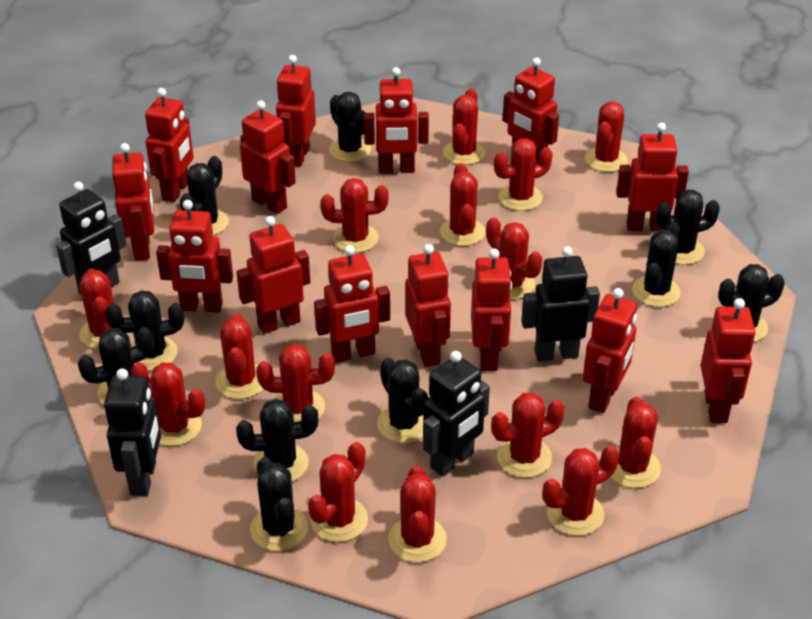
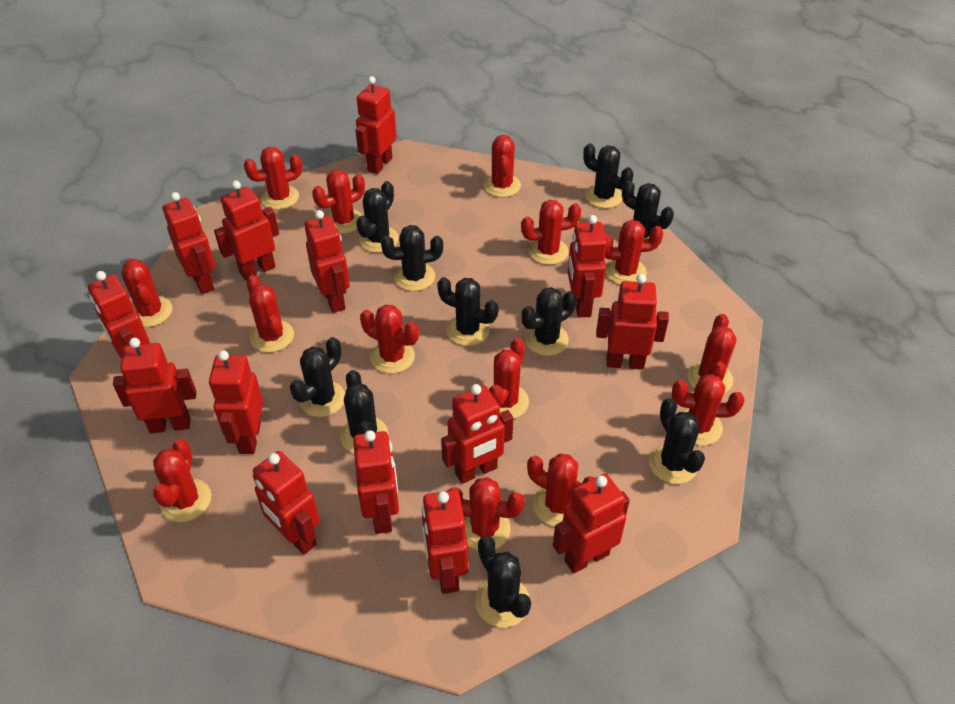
black robot: 4 -> 0
red cactus: 15 -> 14

